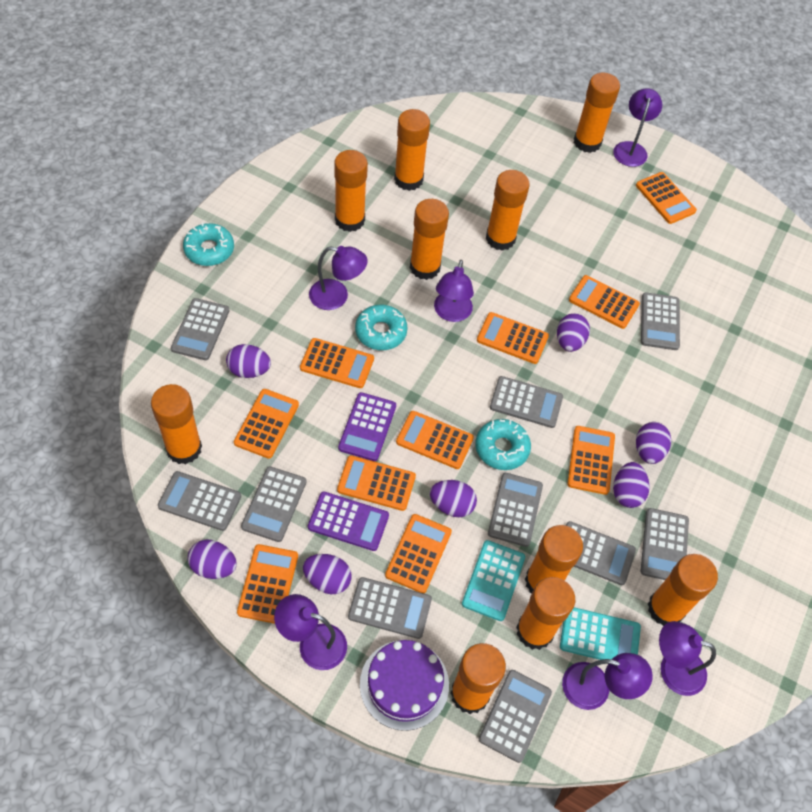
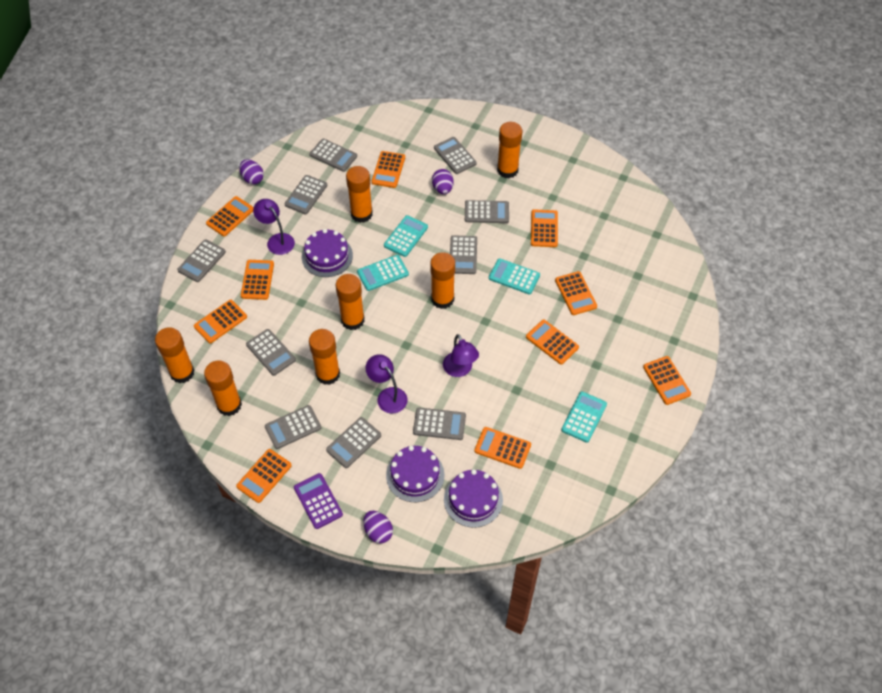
orange glue stick: 10 -> 7
purple cake: 1 -> 3
purple calculator: 2 -> 1
purple egg: 7 -> 3
purple lamp: 6 -> 3
turquoise calculator: 2 -> 4
turquoise donut: 3 -> 0

